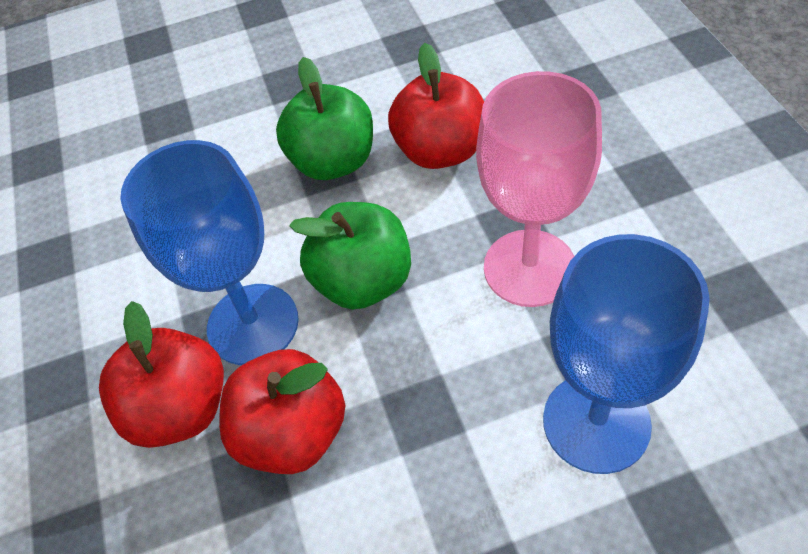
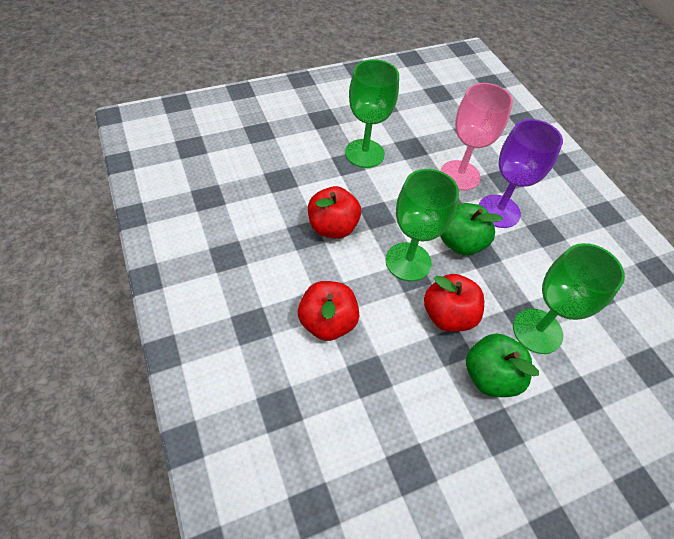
blue goblet: 2 -> 0
green goblet: 0 -> 3
purple goblet: 0 -> 1

